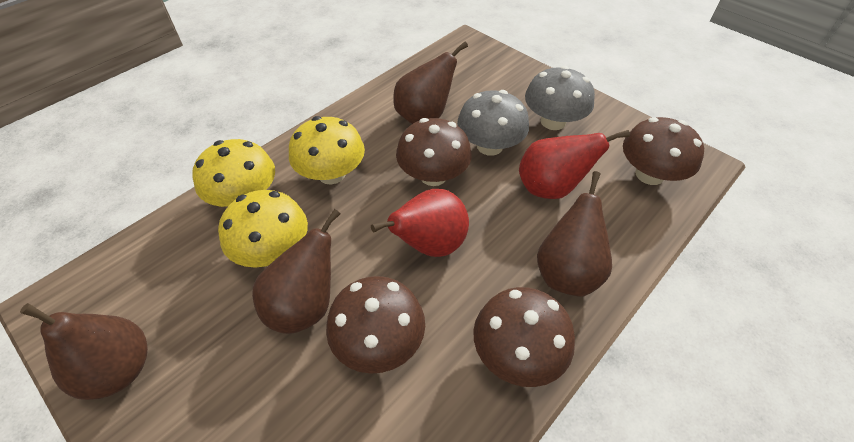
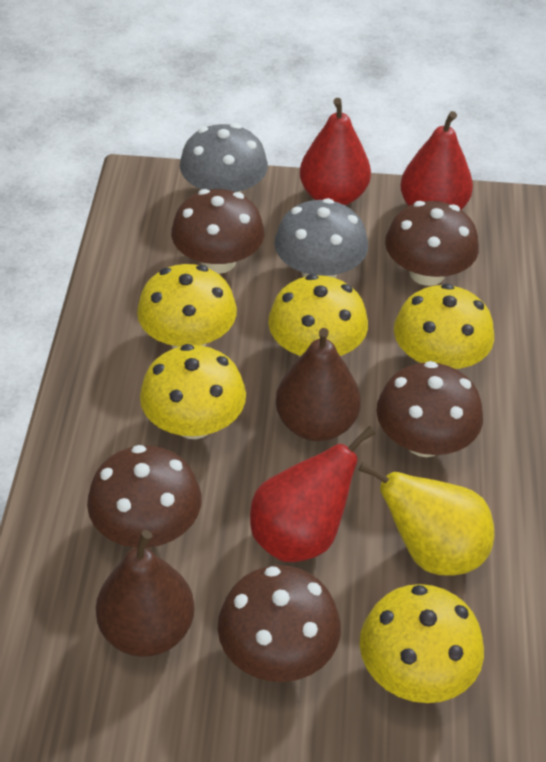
brown mushroom: 4 -> 5
brown pear: 4 -> 2
red pear: 2 -> 3
yellow mushroom: 3 -> 5
yellow pear: 0 -> 1

